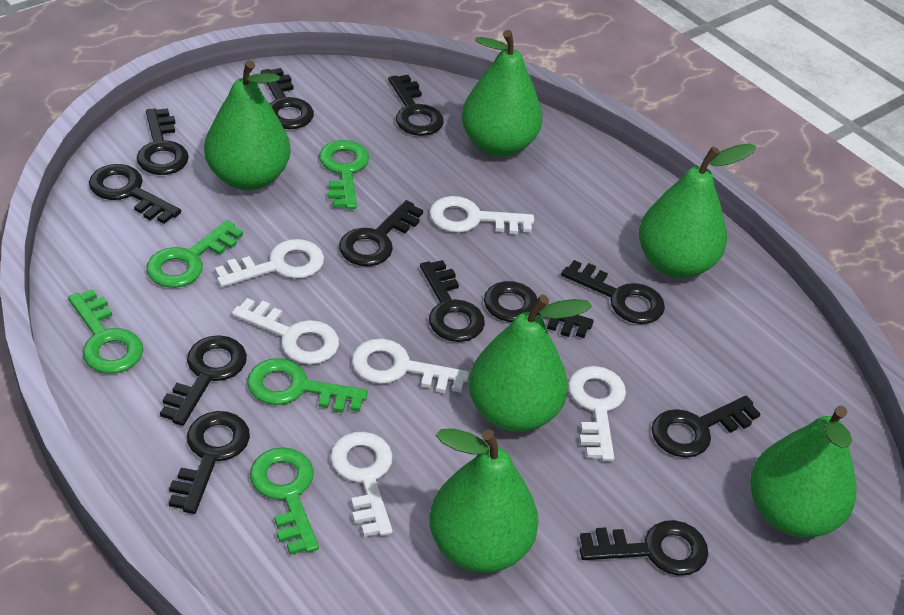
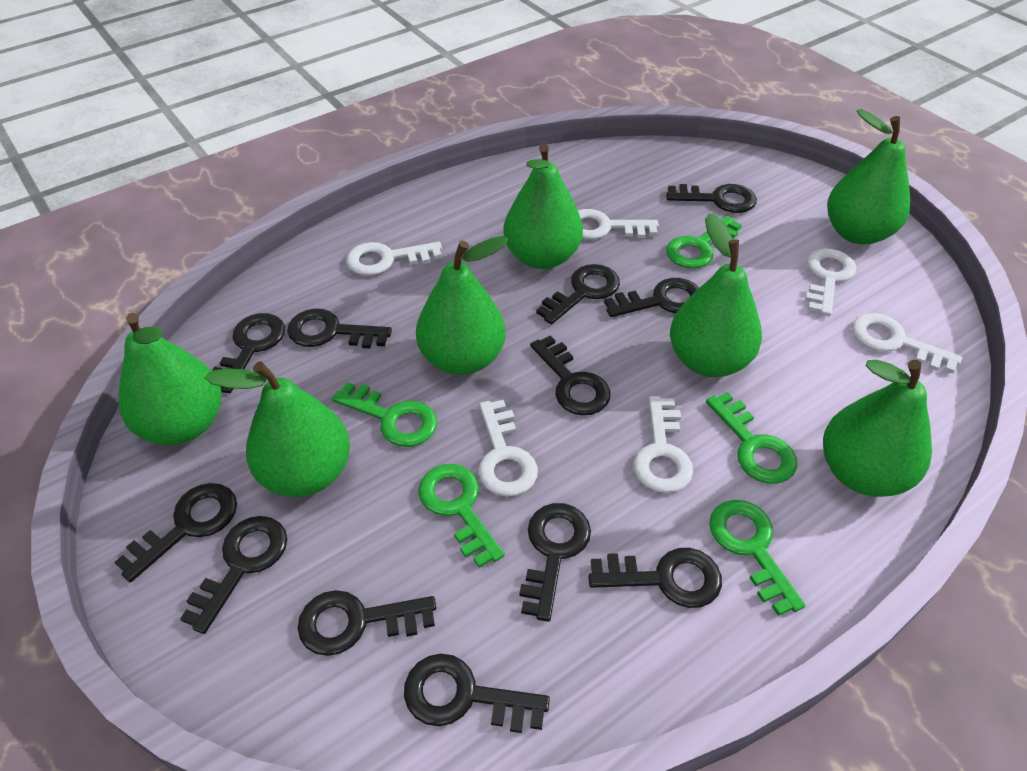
green pear: 6 -> 7

